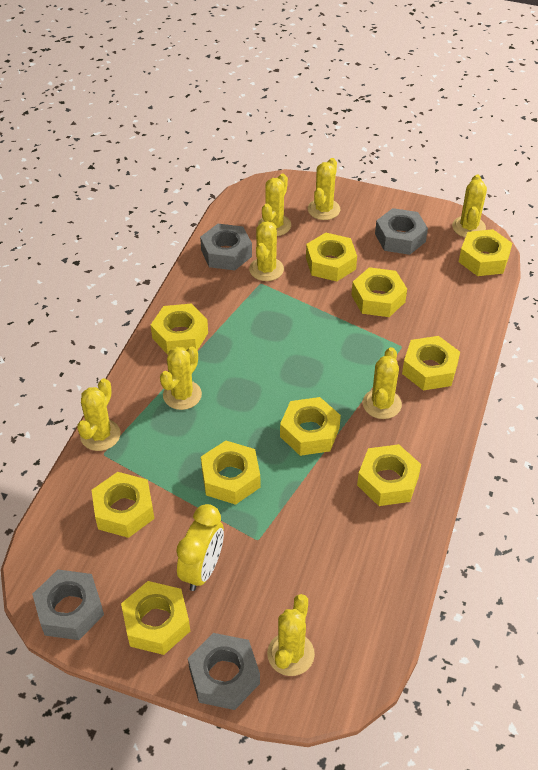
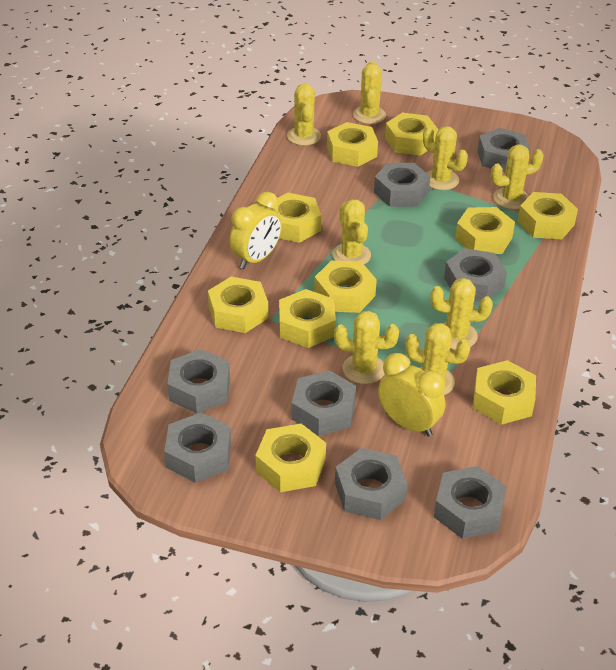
grey nut: 4 -> 8
yellow clock: 1 -> 2

